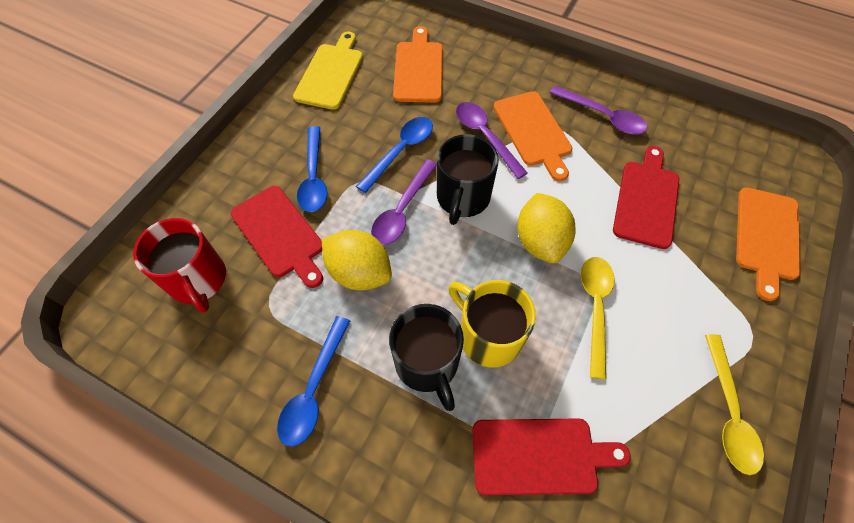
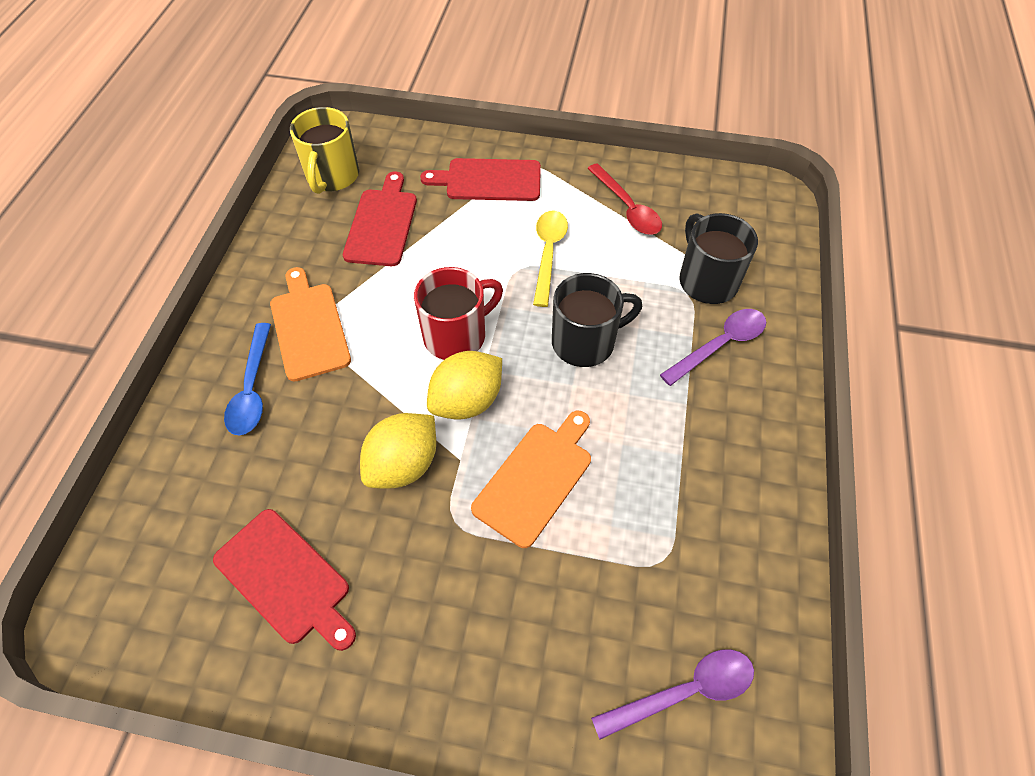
blue spoon: 3 -> 1
orange cutting board: 3 -> 2
purple spoon: 3 -> 2
red spoon: 0 -> 1
yellow cutting board: 1 -> 0
yellow spoon: 2 -> 1

